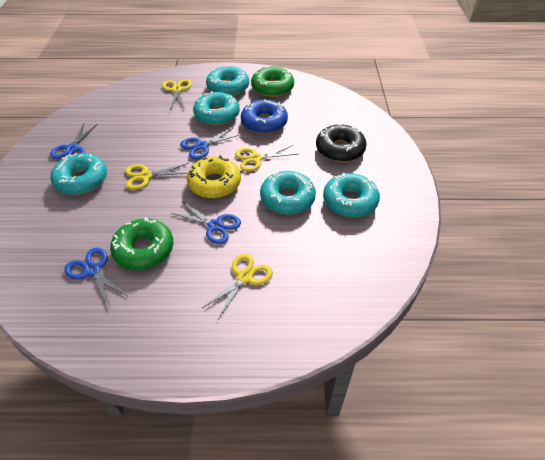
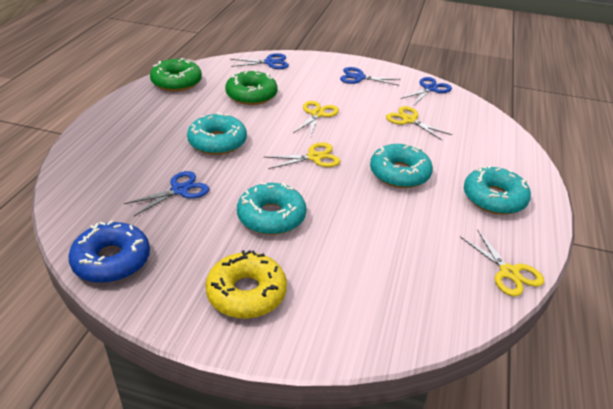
black donut: 1 -> 0
turquoise donut: 5 -> 4

